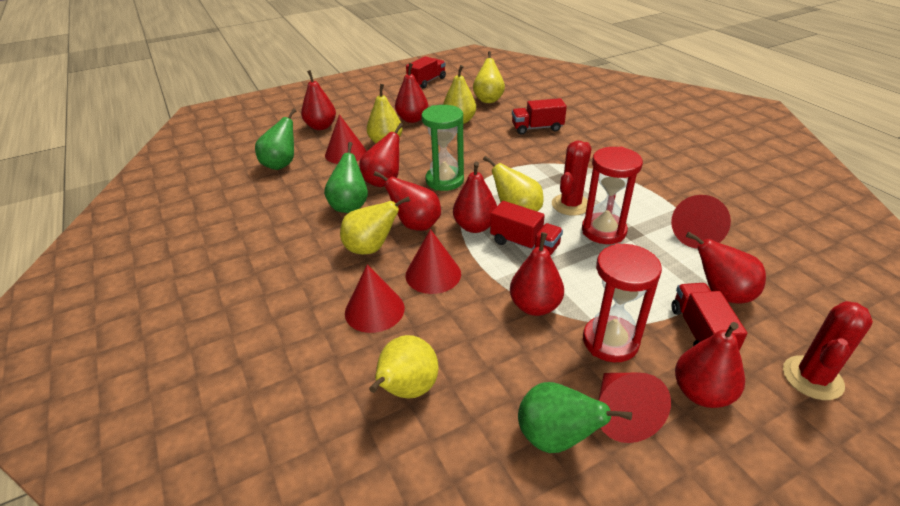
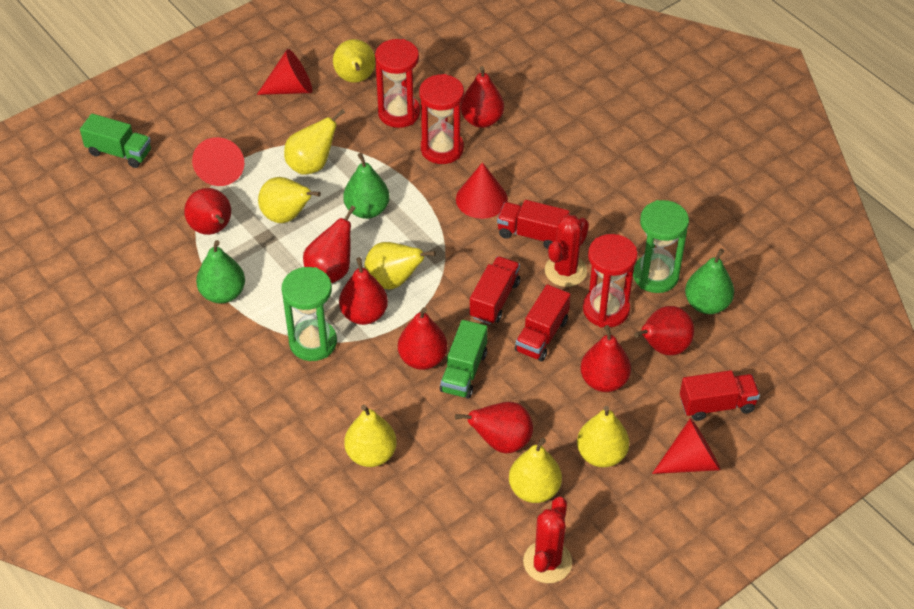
green hourglass: 1 -> 2
green truck: 0 -> 2
red cone: 5 -> 4
red hourglass: 2 -> 3
yellow pear: 6 -> 7

